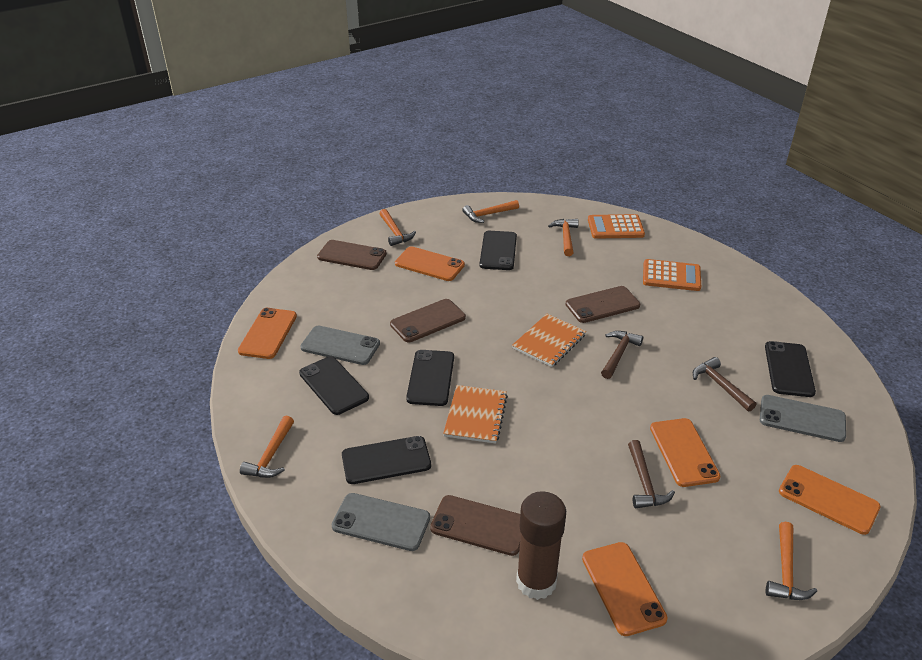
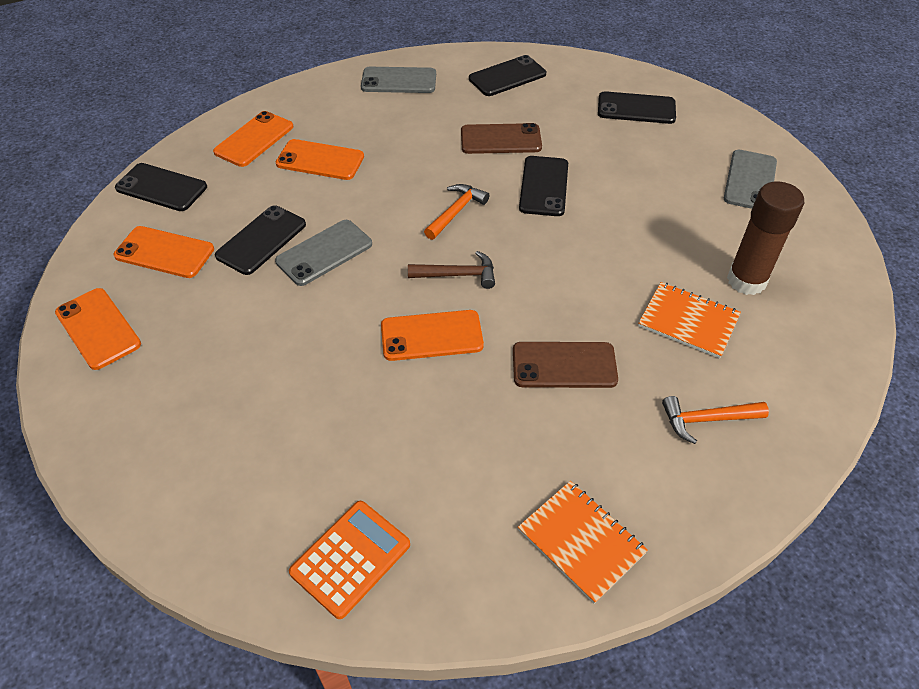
brown hammer: 3 -> 1
brown phone: 4 -> 2
orange calculator: 2 -> 1
orange hammer: 5 -> 2

